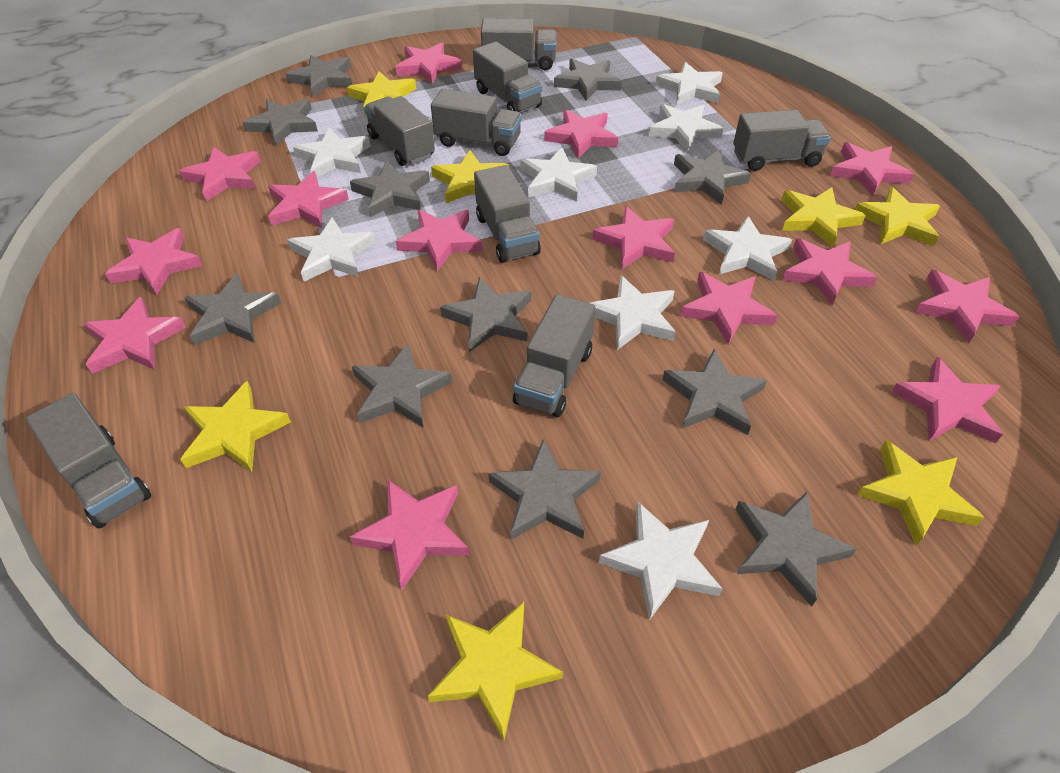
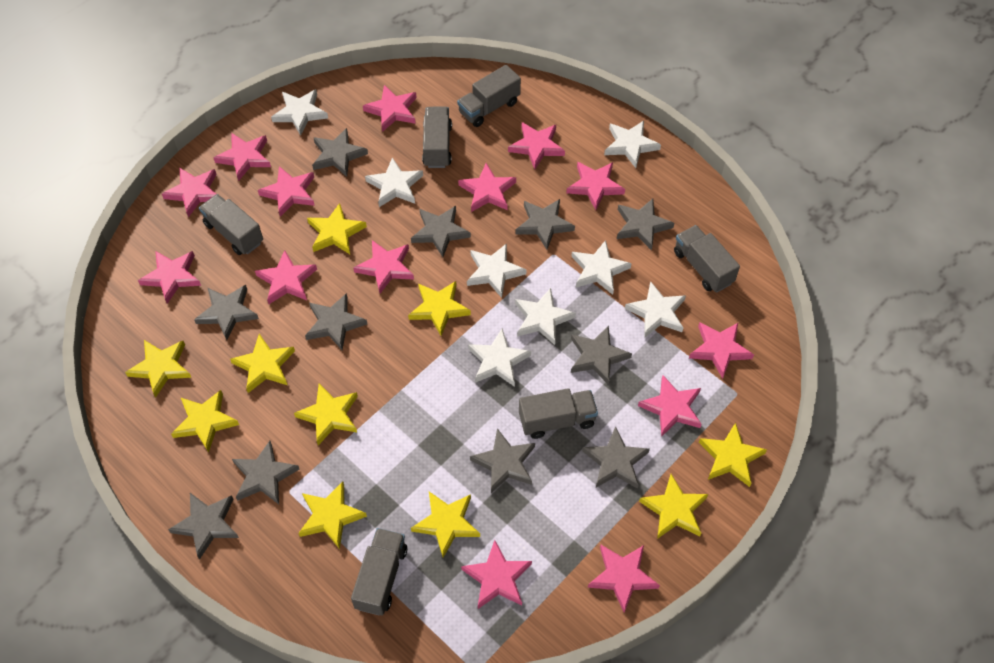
grey truck: 8 -> 6
yellow star: 7 -> 10

